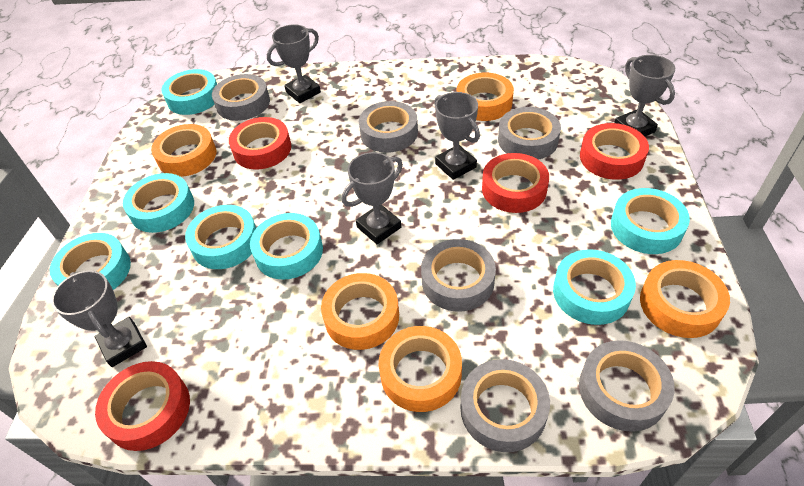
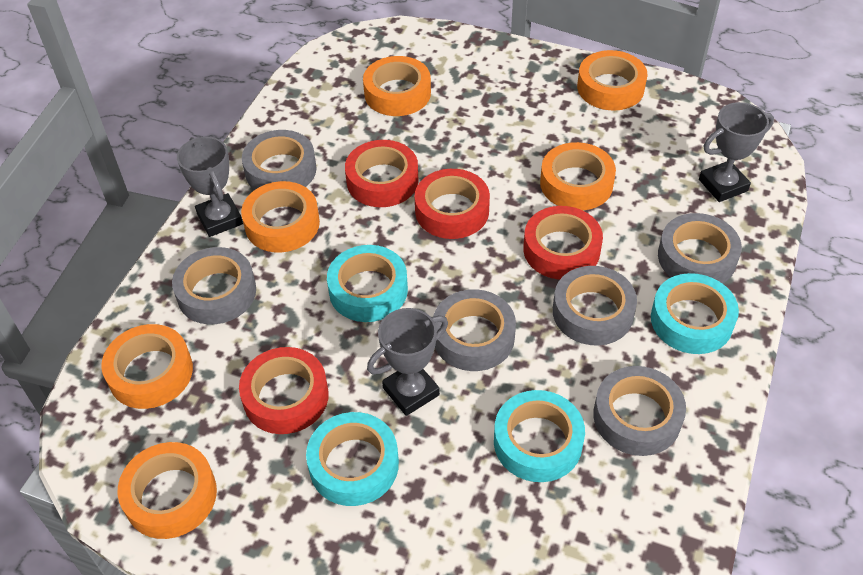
grey trophy: 5 -> 3
orange tape: 5 -> 6
turquoise tape: 7 -> 4

